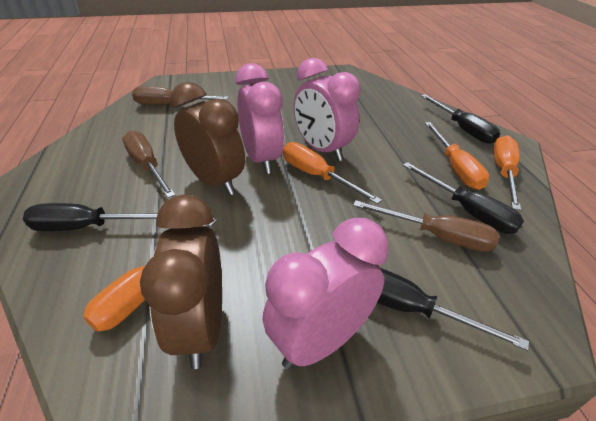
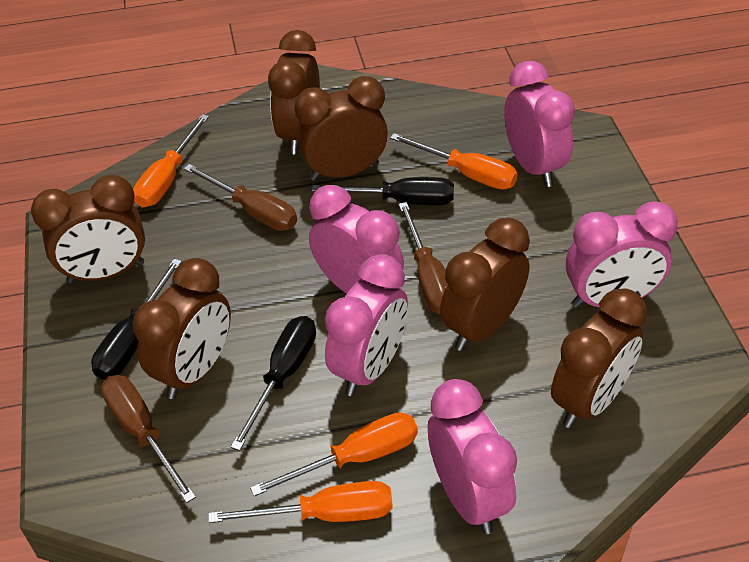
black screwdriver: 4 -> 3
brown clock: 2 -> 6
pink clock: 3 -> 5

